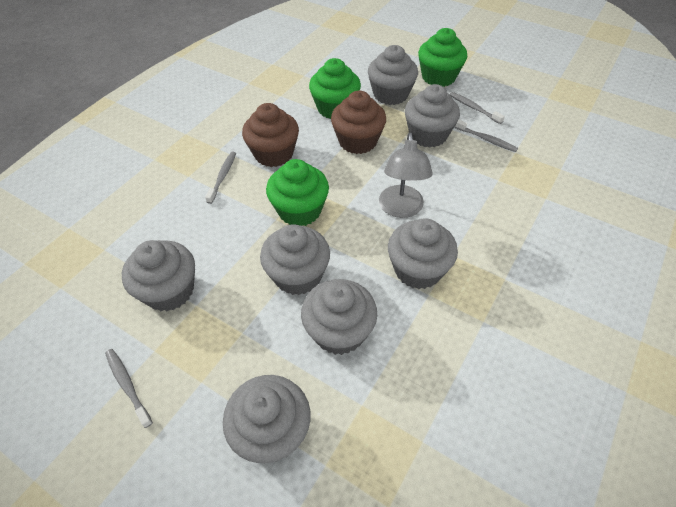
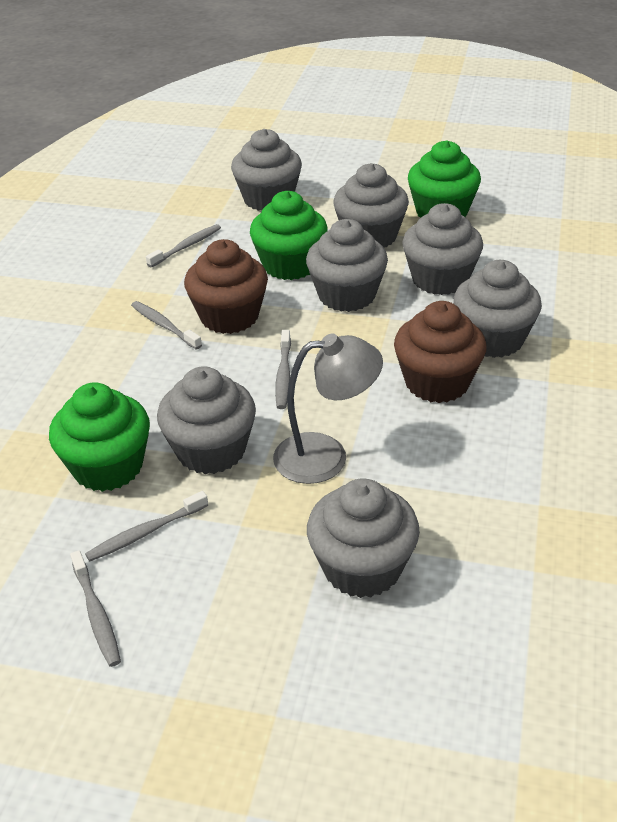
grey toothbrush: 4 -> 5

